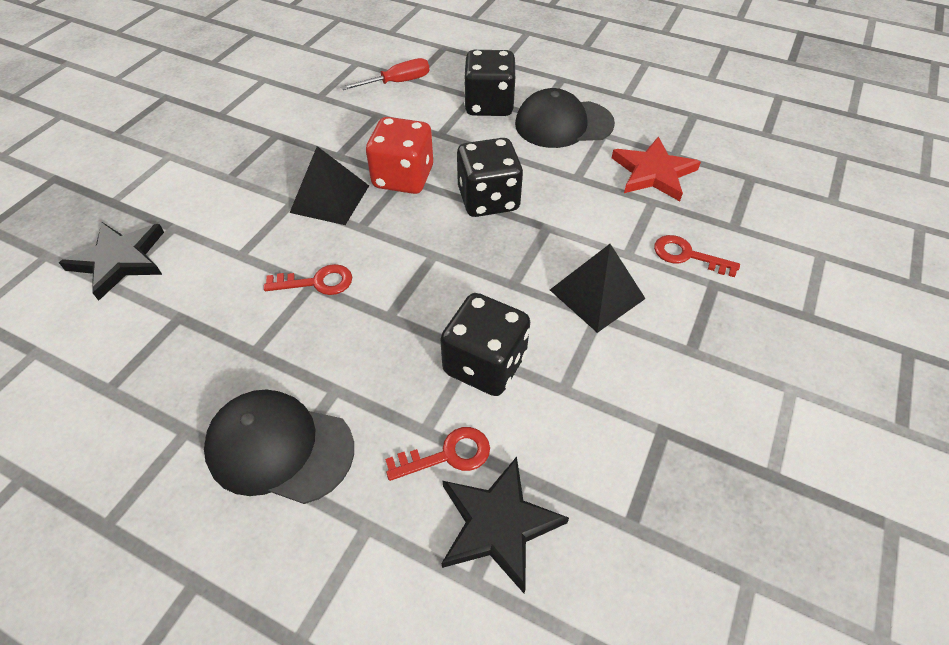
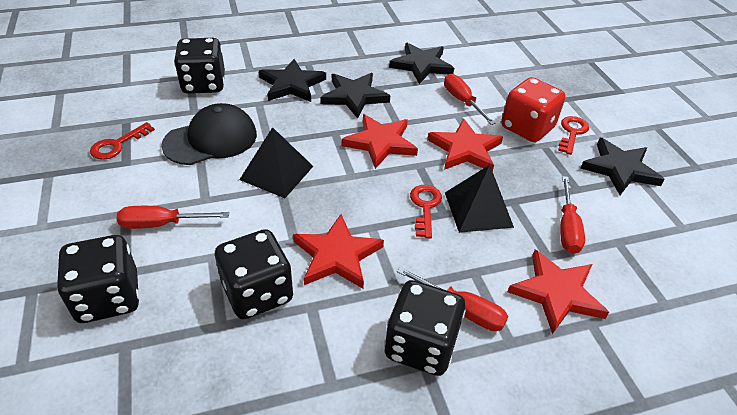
black cap: 2 -> 1
black dice: 3 -> 4
black star: 2 -> 4
red screwdriver: 1 -> 4
red star: 1 -> 4

